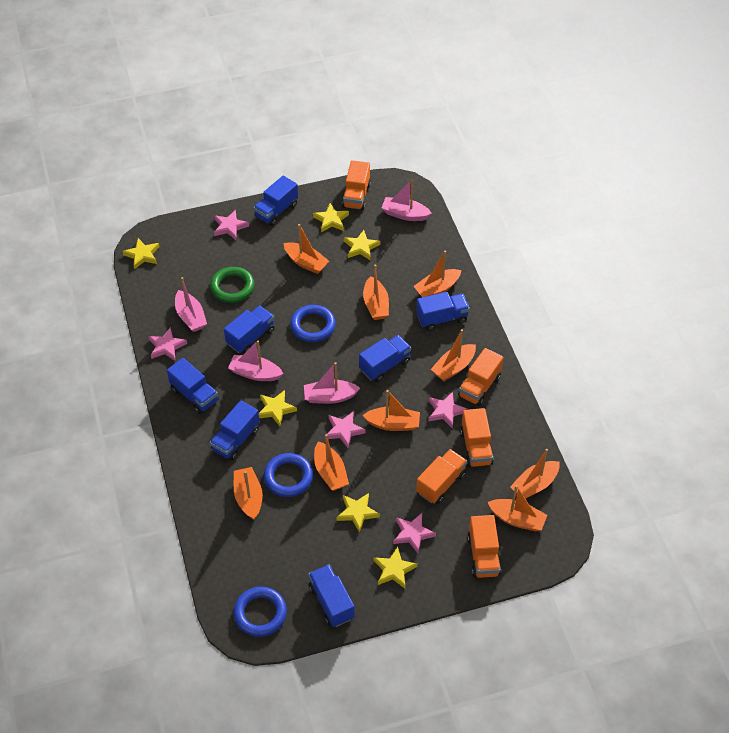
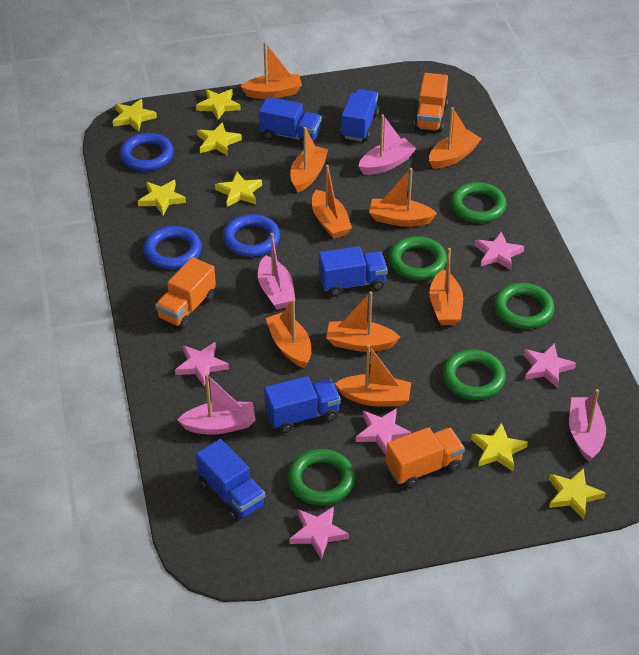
blue truck: 7 -> 5
green ring: 1 -> 5
orange truck: 5 -> 3
yellow star: 6 -> 7

